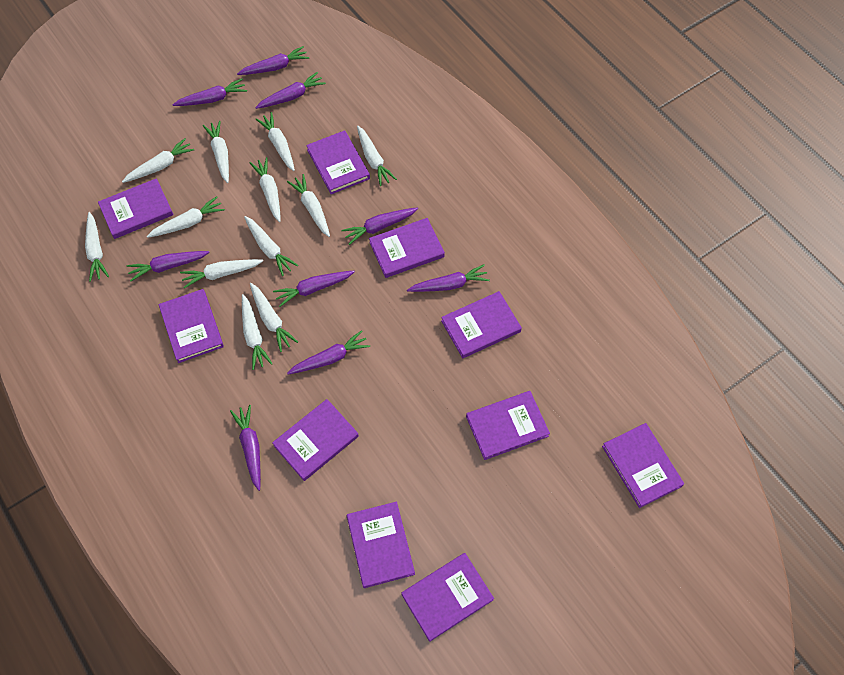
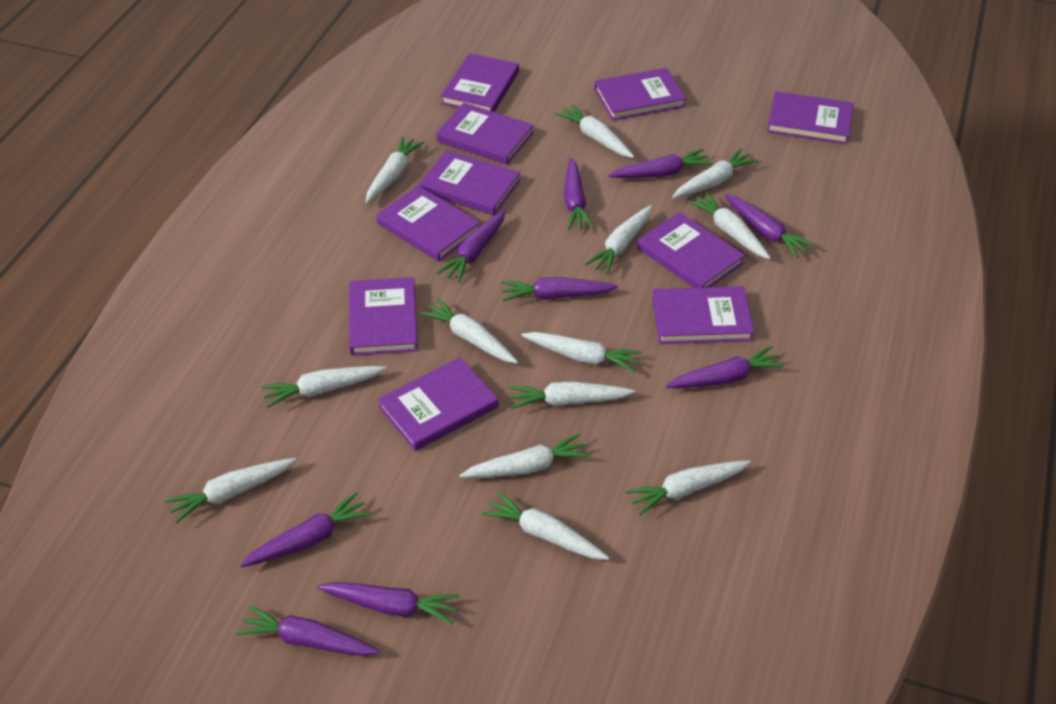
white carrot: 12 -> 13

